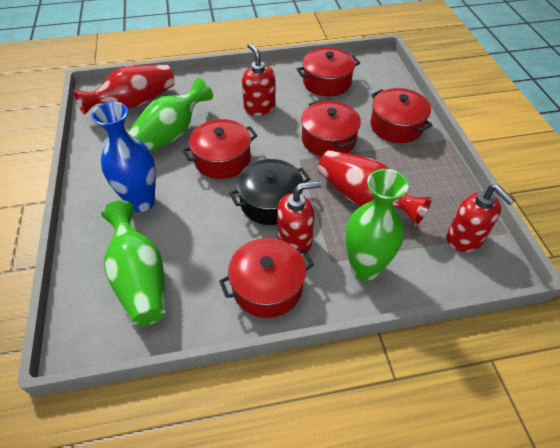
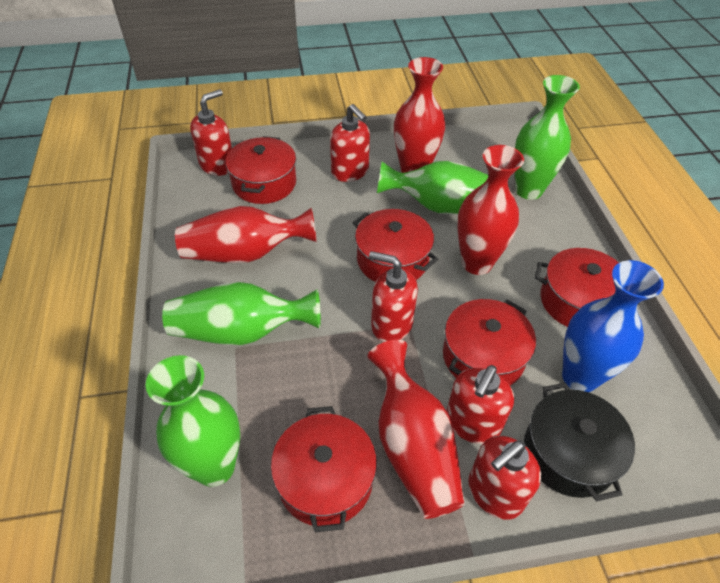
green vase: 3 -> 4
red soap dispenser: 3 -> 5
red vase: 2 -> 4

